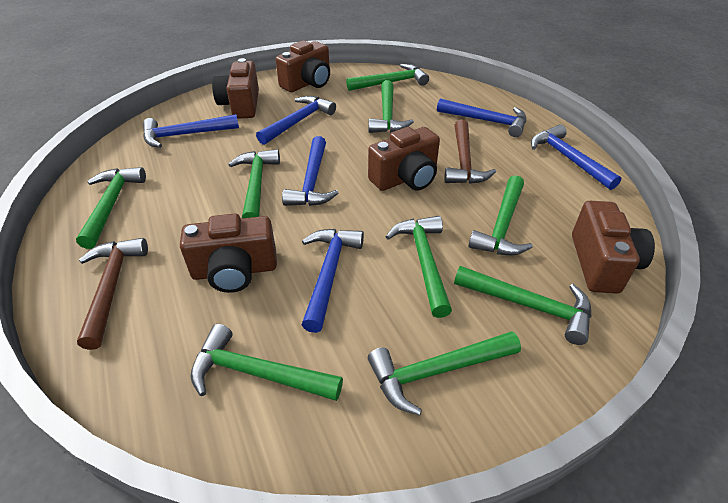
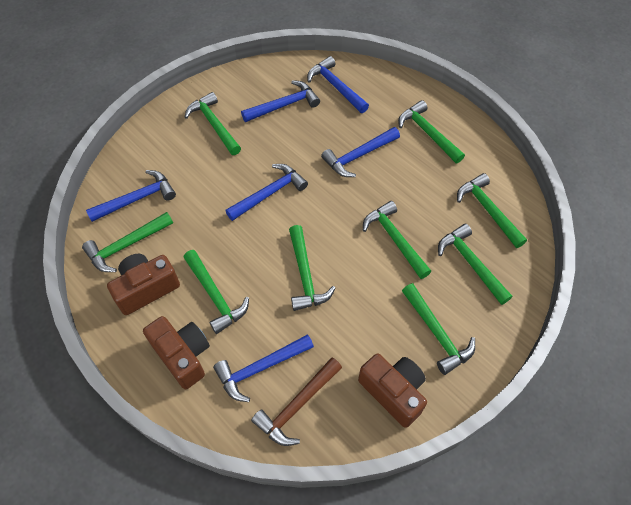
brown camera: 5 -> 3
brown hammer: 2 -> 1

